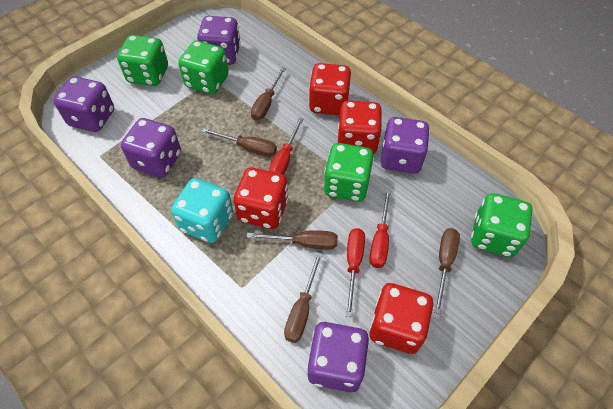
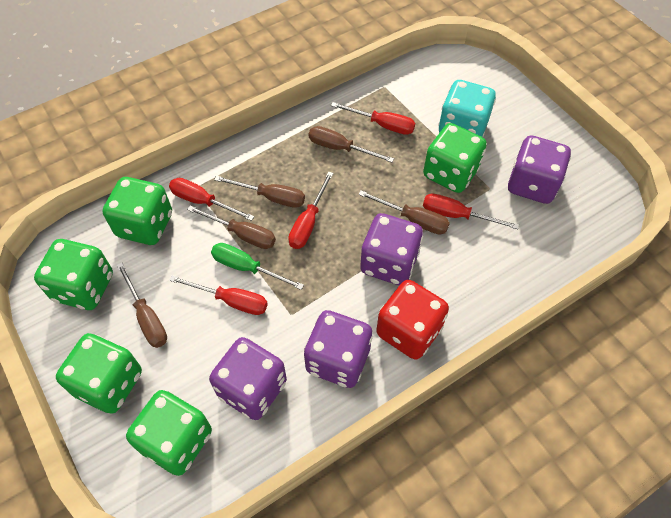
green dice: 4 -> 5
green screwdriver: 0 -> 1
purple dice: 5 -> 4
red dice: 4 -> 1
red screwdriver: 3 -> 5

